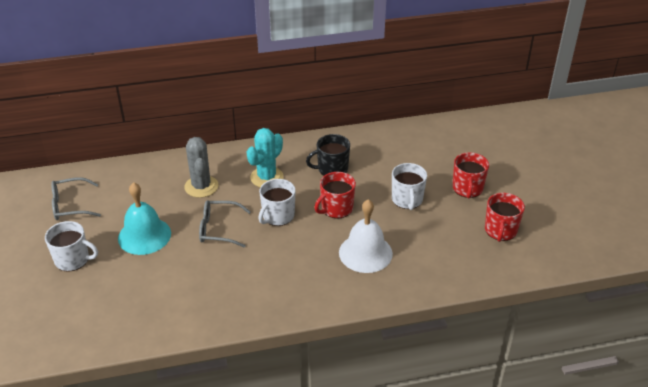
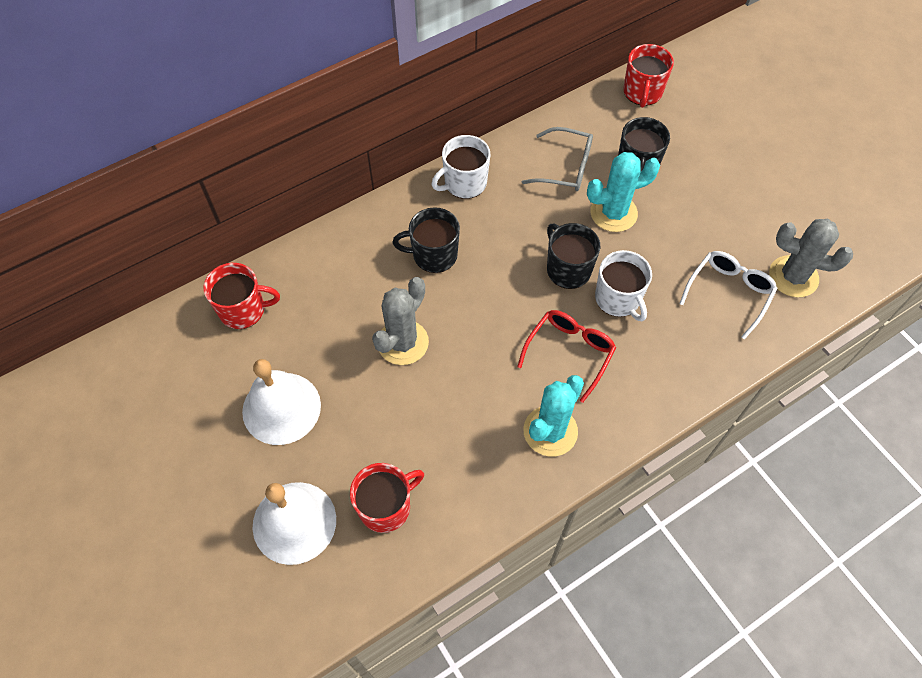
black mug: 1 -> 3
grey cactus: 1 -> 2
grey glasses: 2 -> 1
red glasses: 0 -> 1
turquoise bell: 1 -> 0
turquoise cactus: 1 -> 2
white bell: 1 -> 2
white glasses: 0 -> 1
white mug: 3 -> 2

